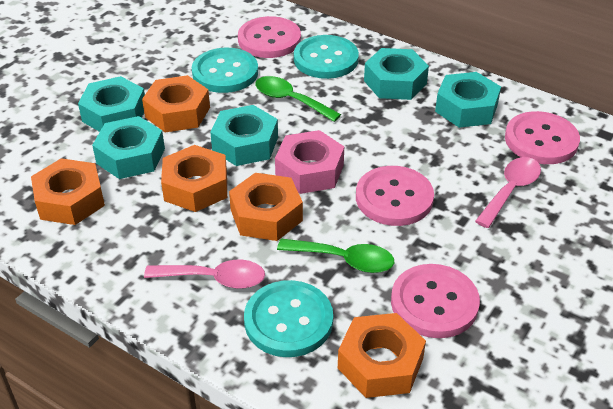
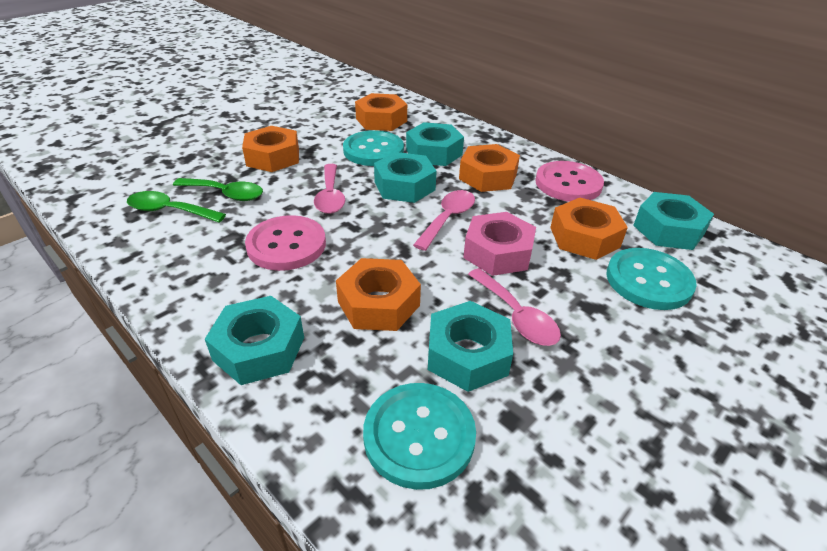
pink button: 4 -> 2
pink spoon: 2 -> 3

